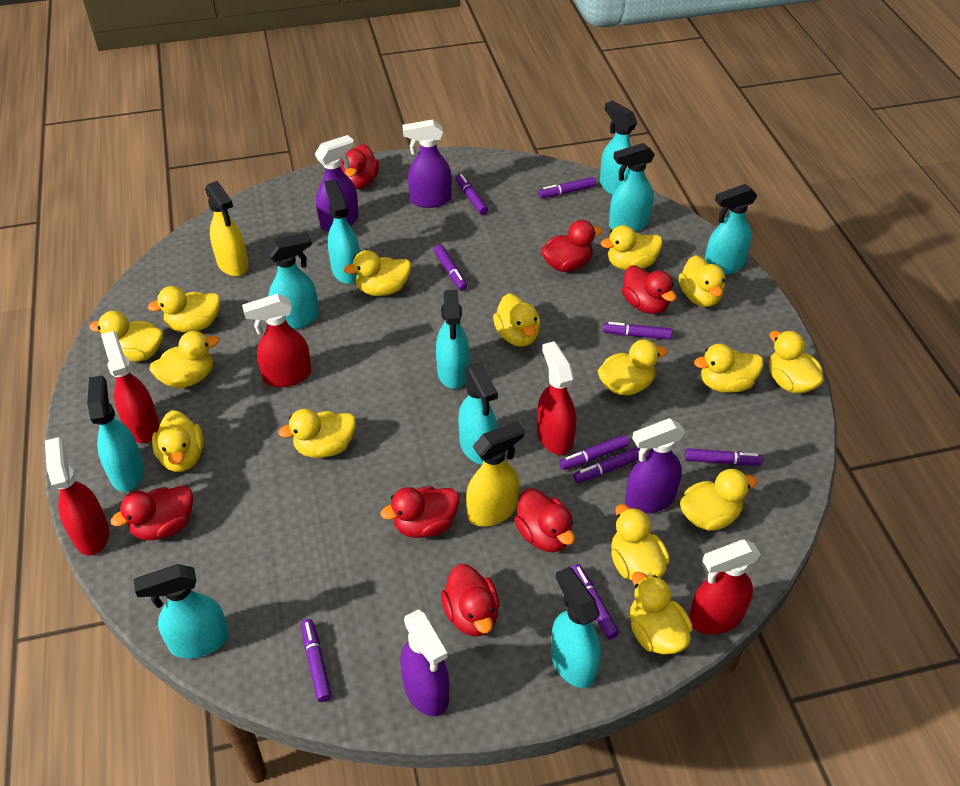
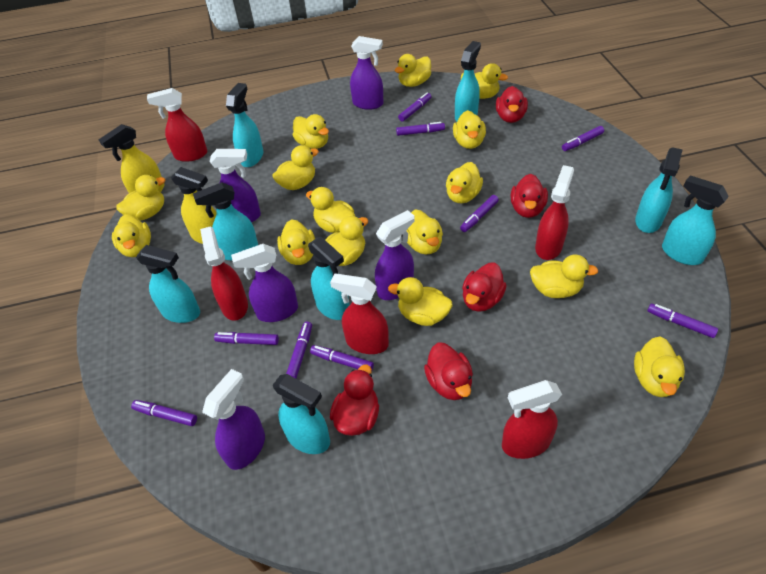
purple spray bottle: 4 -> 5
red duck: 7 -> 5
turquoise spray bottle: 10 -> 8

